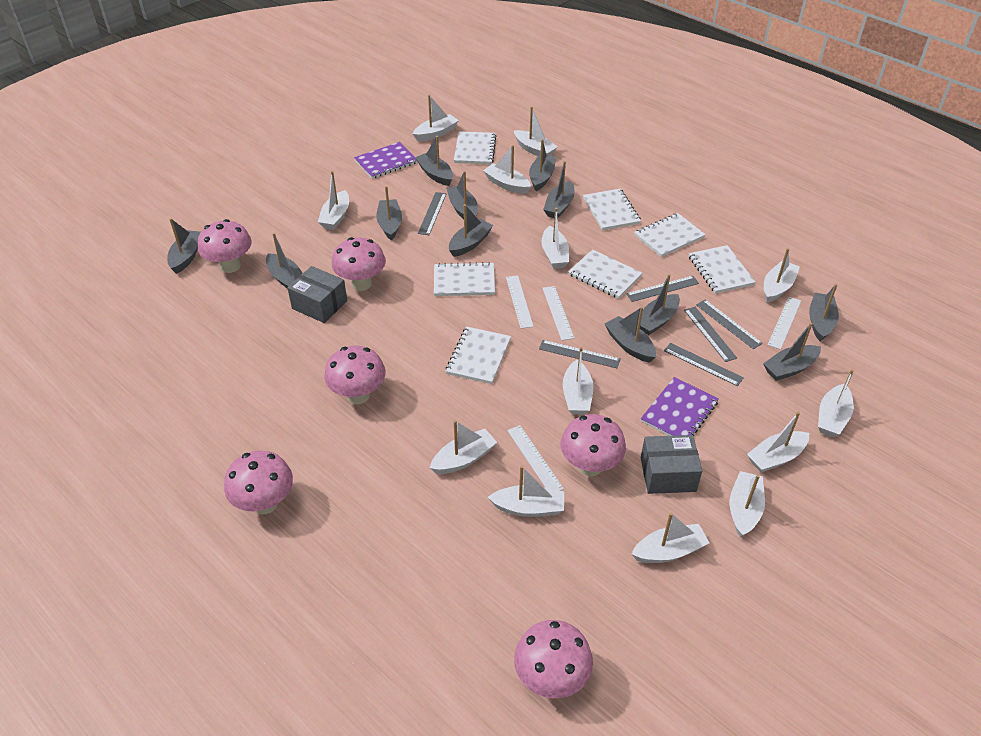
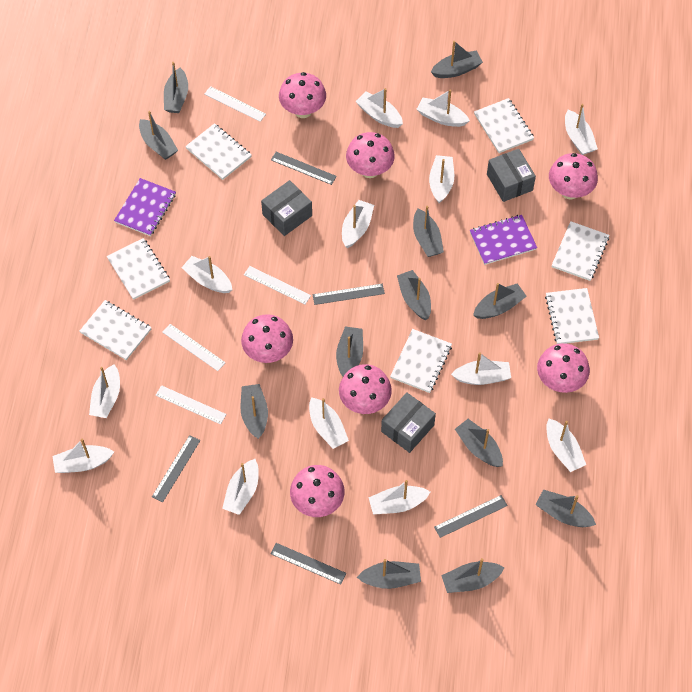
grey box: 2 -> 3
grey ruler: 6 -> 5
pink mushroom: 6 -> 7

